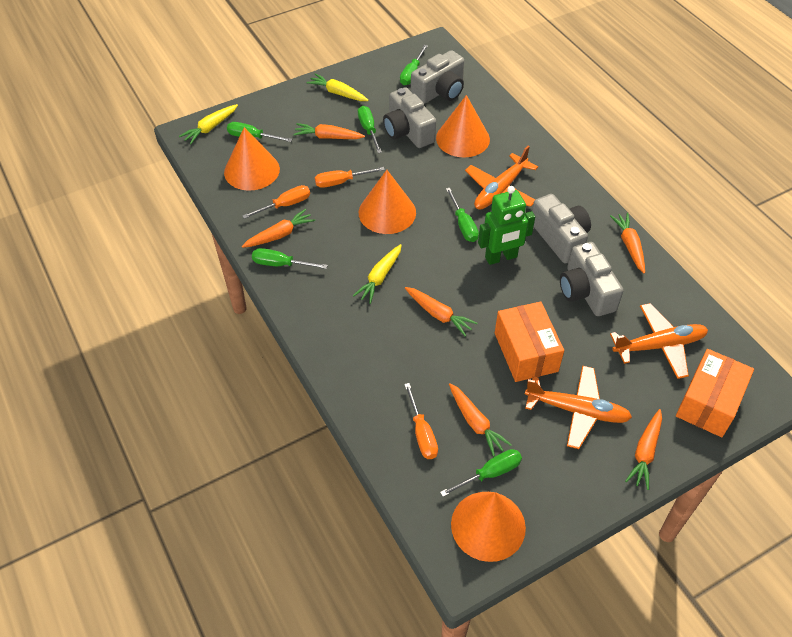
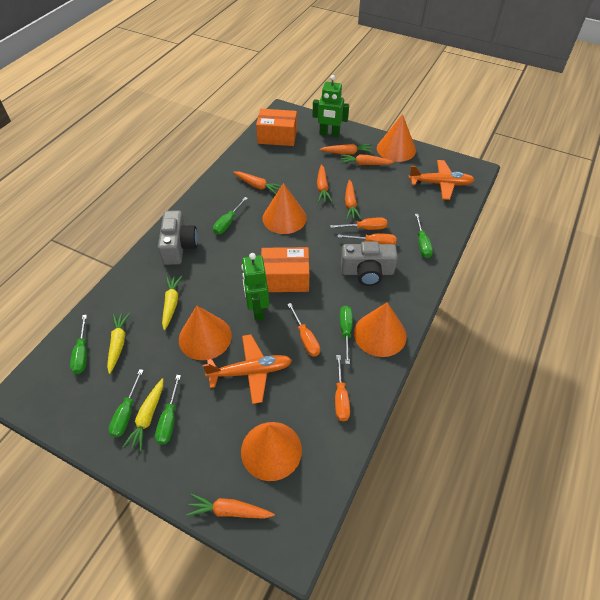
green robot: 1 -> 2
grey camera: 4 -> 2
orange cone: 4 -> 5
orange plane: 3 -> 2
orange screwdriver: 3 -> 4

